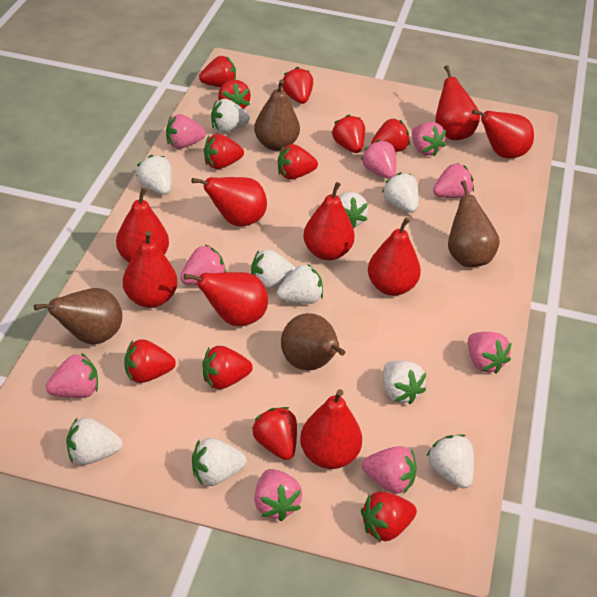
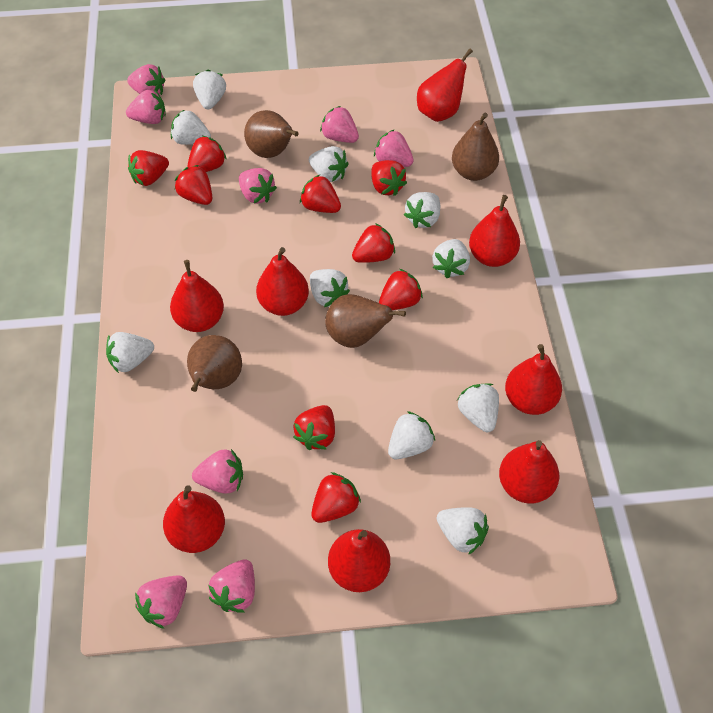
pink strawberry: 9 -> 8
red pear: 9 -> 8
red strawberry: 11 -> 9

